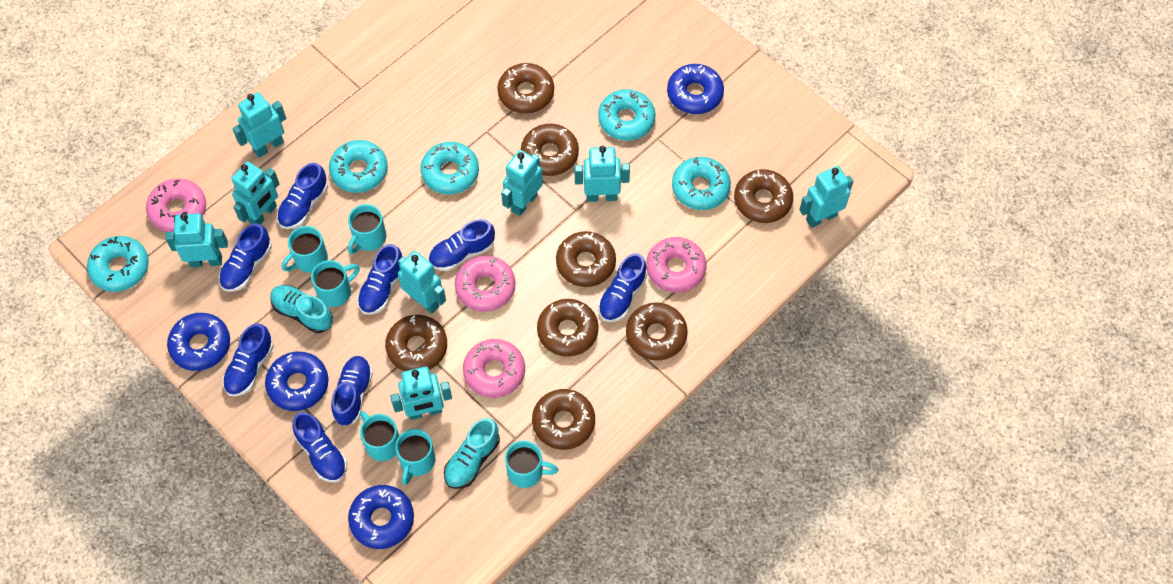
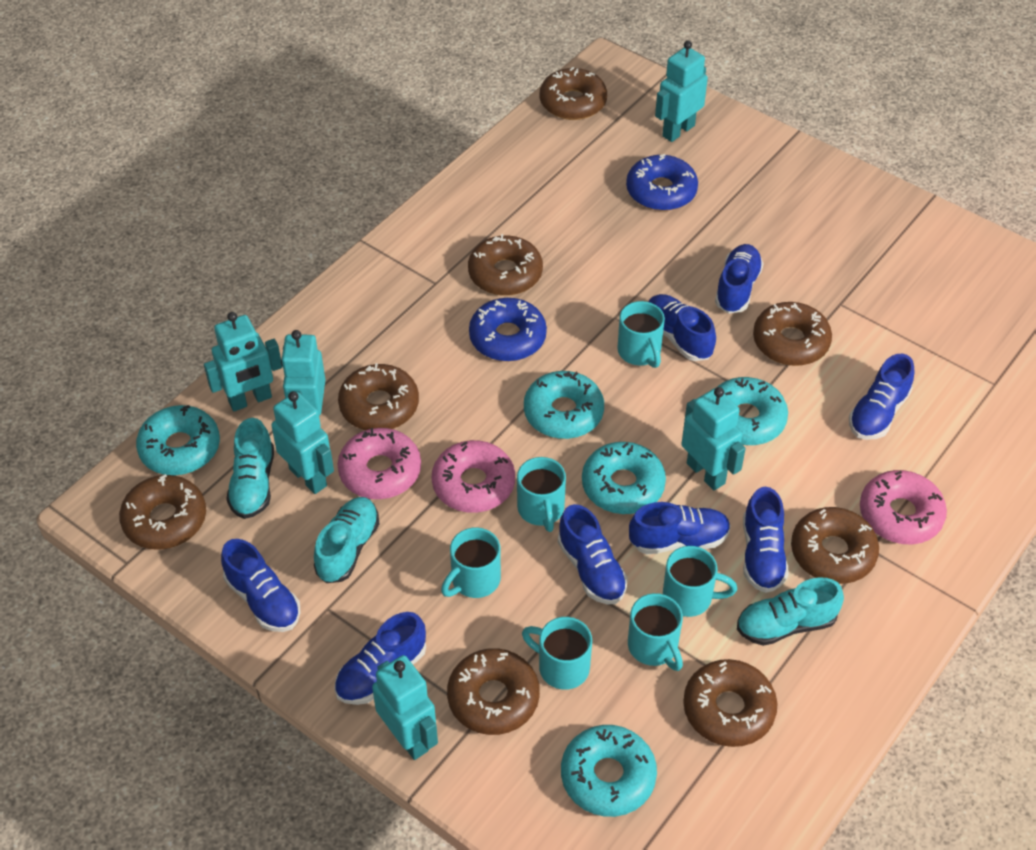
blue donut: 4 -> 2
pink donut: 4 -> 3
turquoise robot: 8 -> 6
turquoise shoe: 2 -> 3

